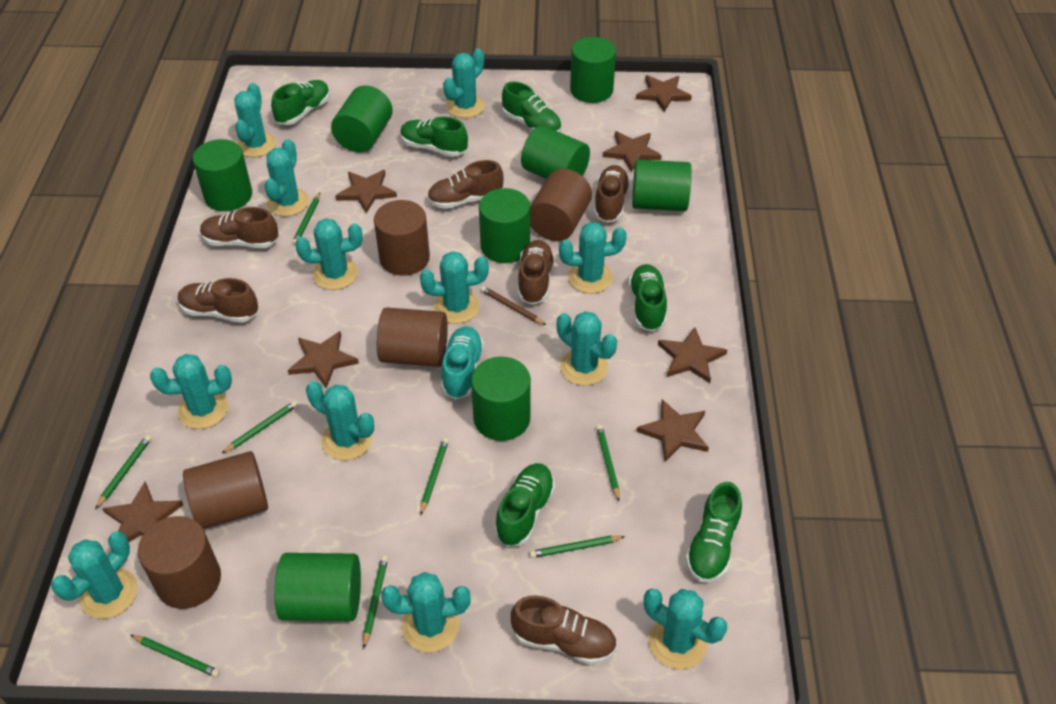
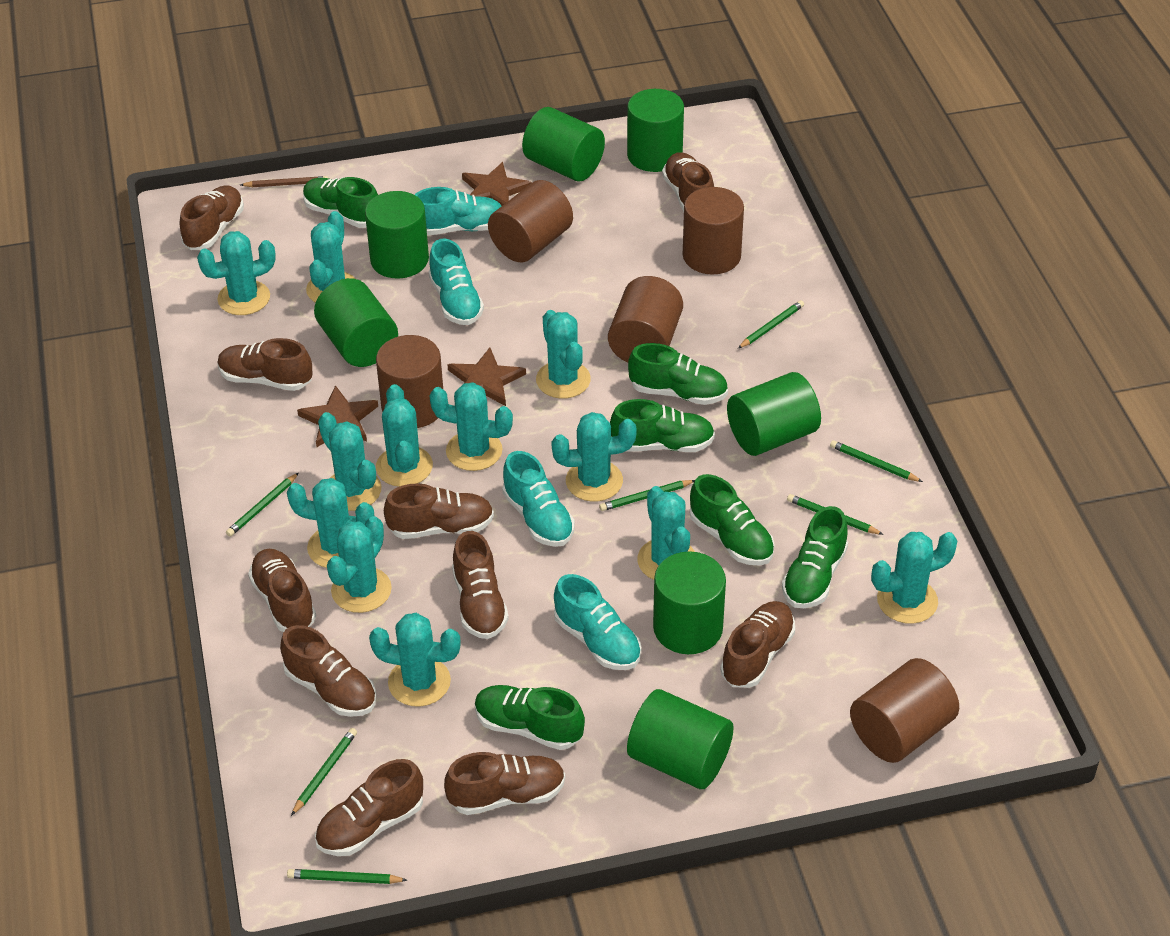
brown shoe: 6 -> 10
brown star: 7 -> 3
green cylinder: 8 -> 7
green pencil: 8 -> 7
turquoise shoe: 1 -> 4

